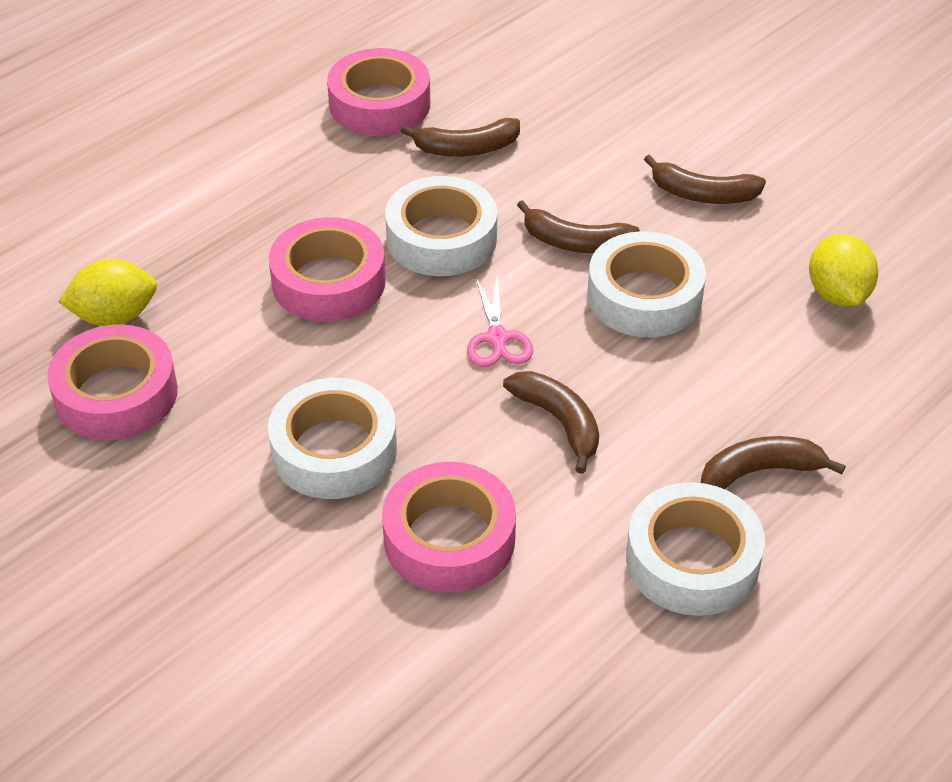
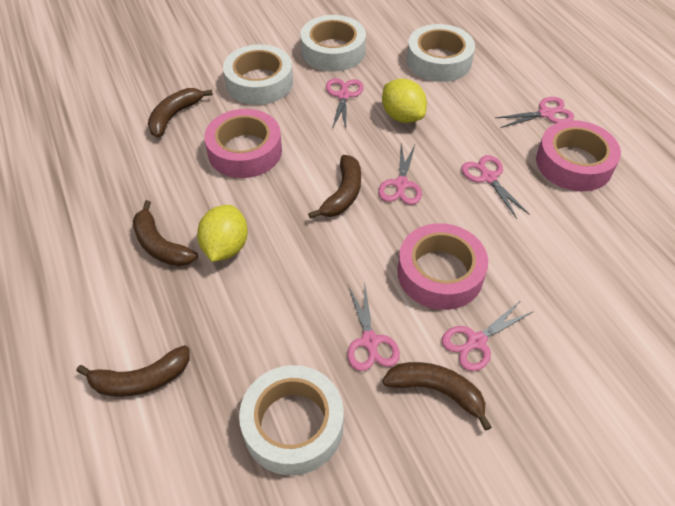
pink scissors: 1 -> 6
pink tape: 4 -> 3

